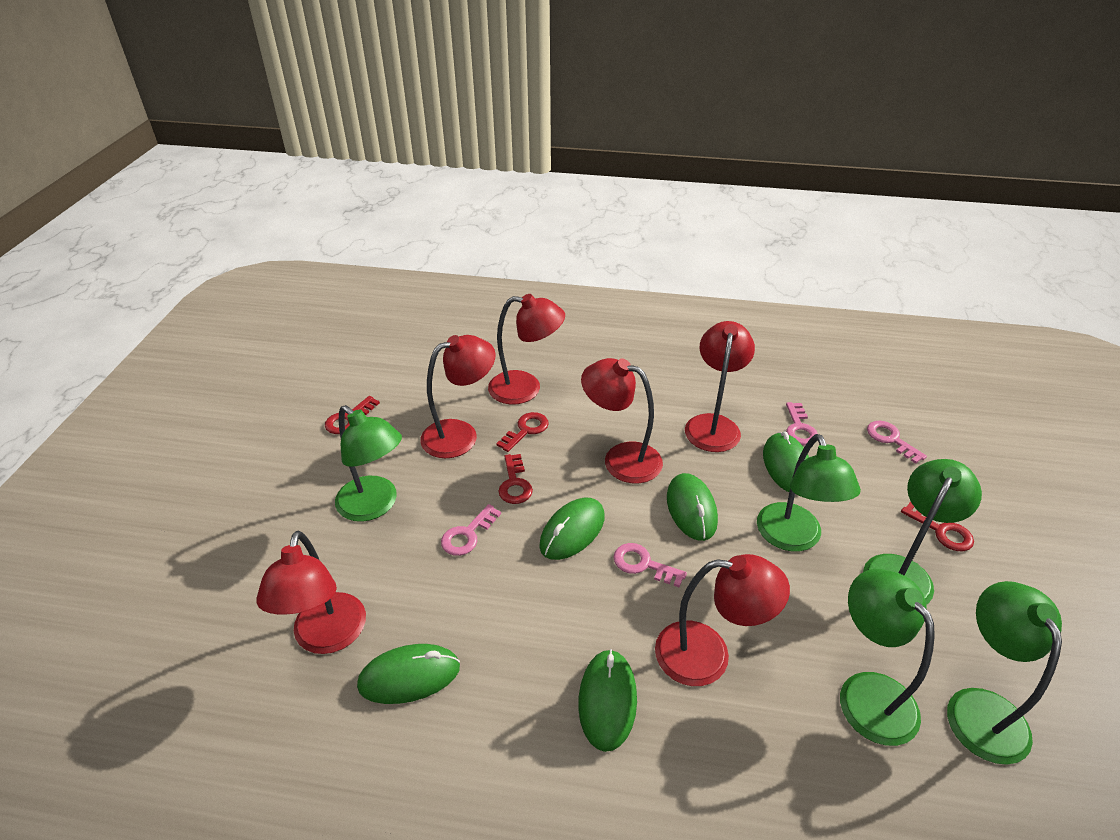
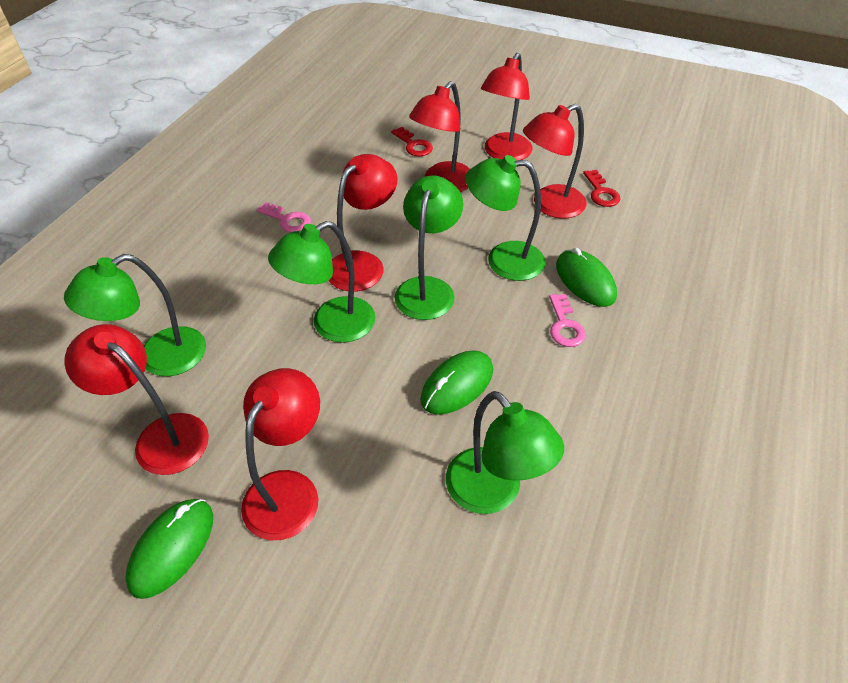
green mouse: 5 -> 3
pink key: 4 -> 2
red key: 4 -> 2

